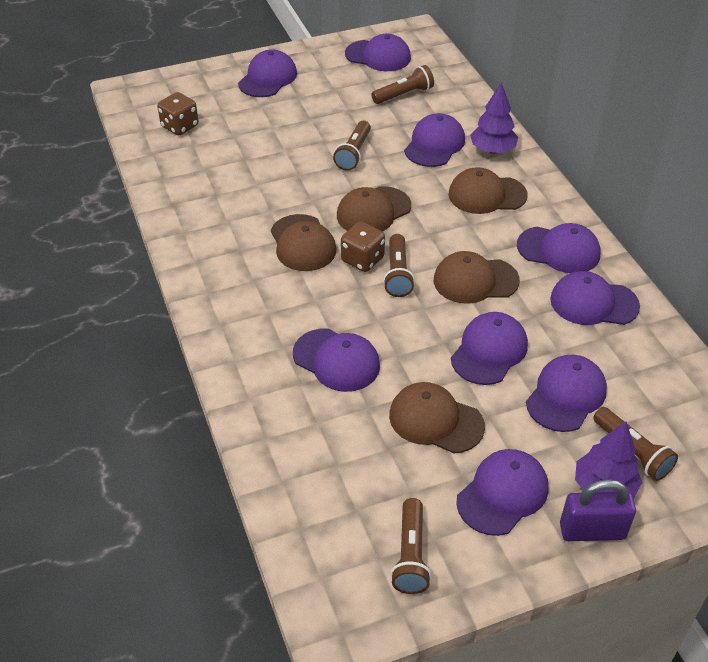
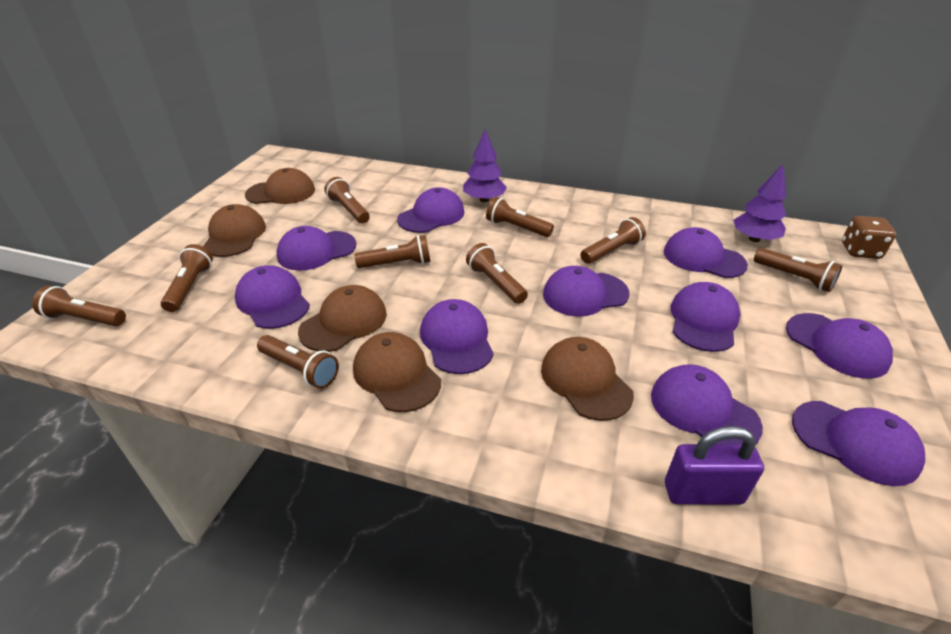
brown dice: 2 -> 1
brown flashlight: 5 -> 9
purple cap: 9 -> 10

